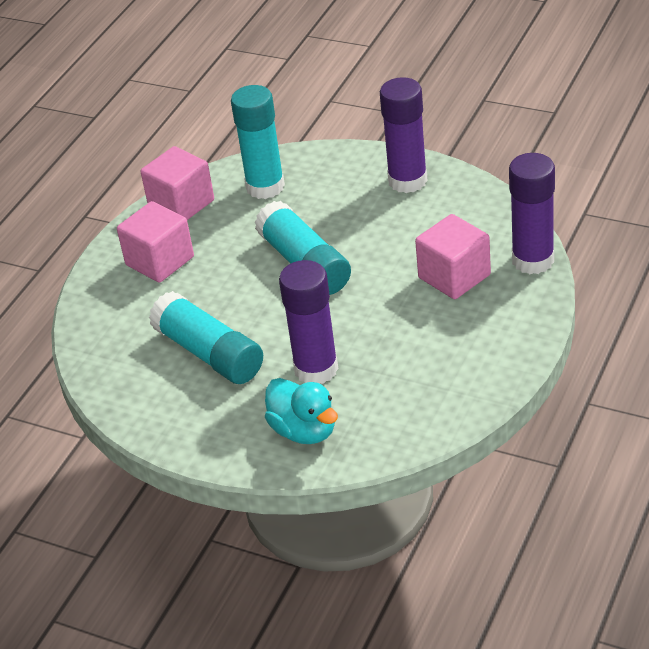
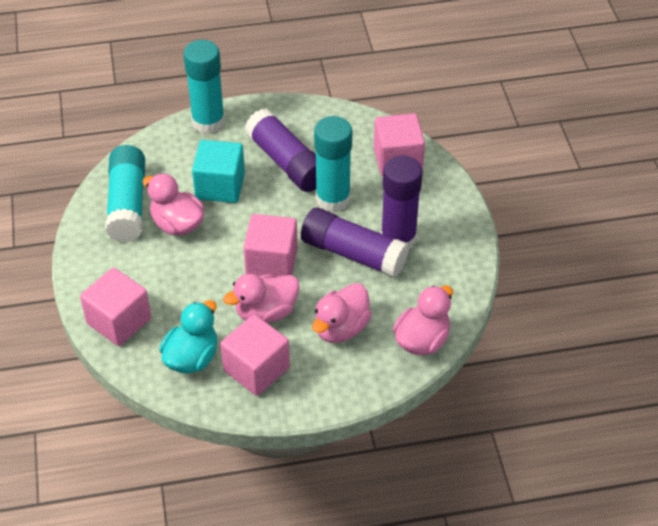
pink cube: 3 -> 4
pink duck: 0 -> 4
turquoise cube: 0 -> 1

